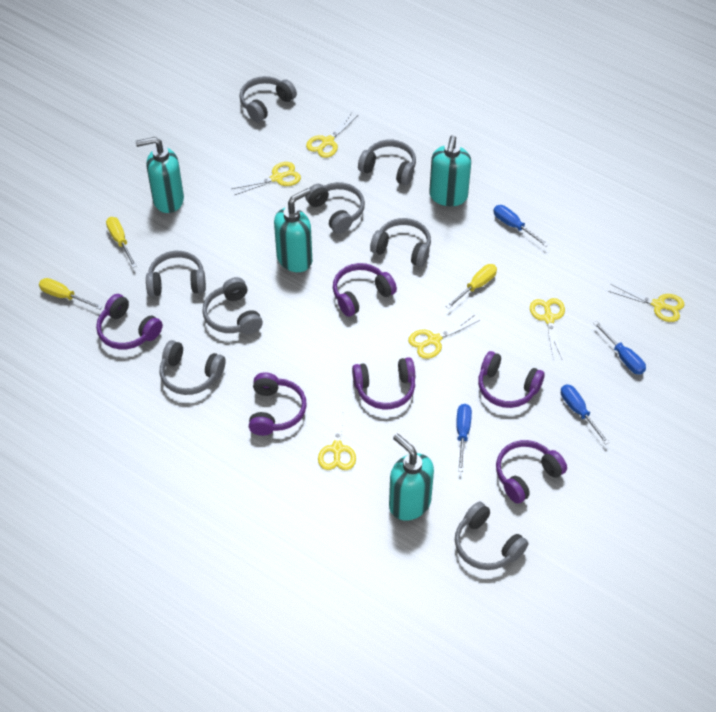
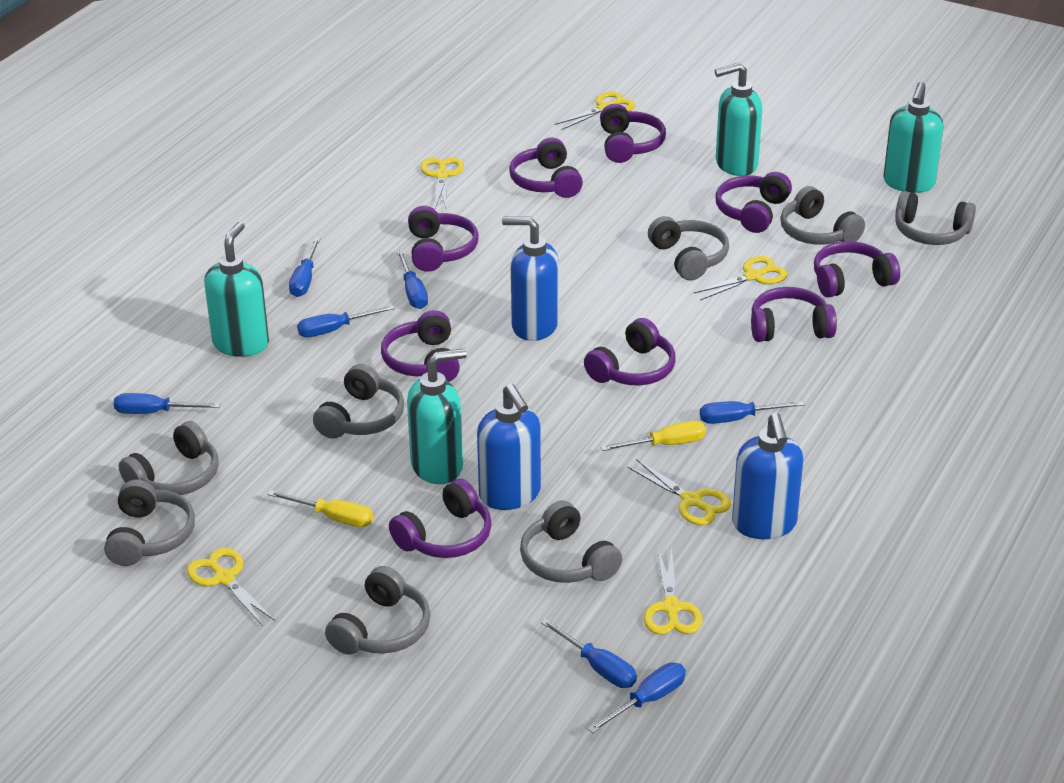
blue screwdriver: 4 -> 7
blue soap dispenser: 0 -> 3
purple headphones: 6 -> 9
yellow screwdriver: 3 -> 2

